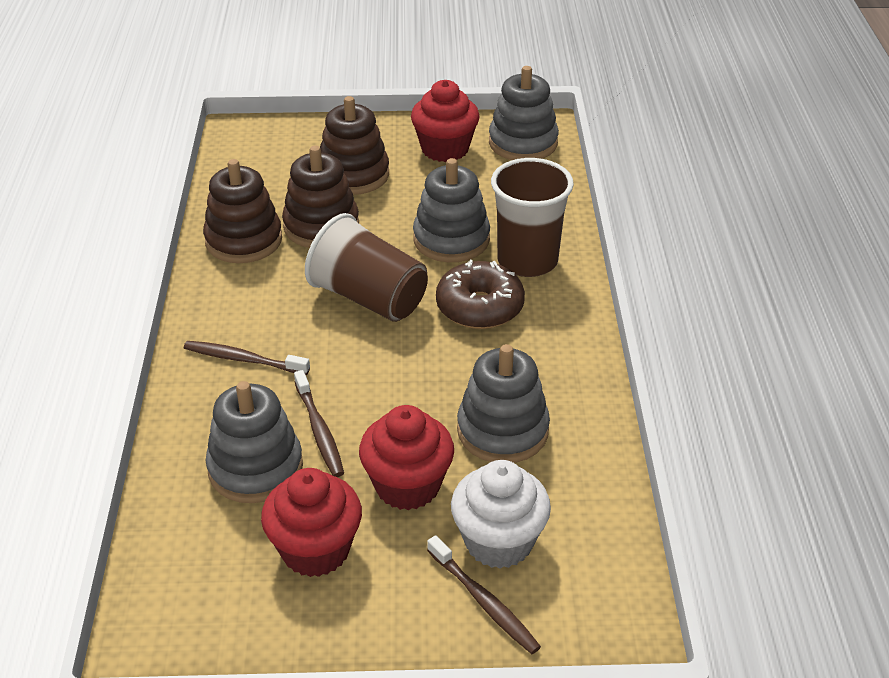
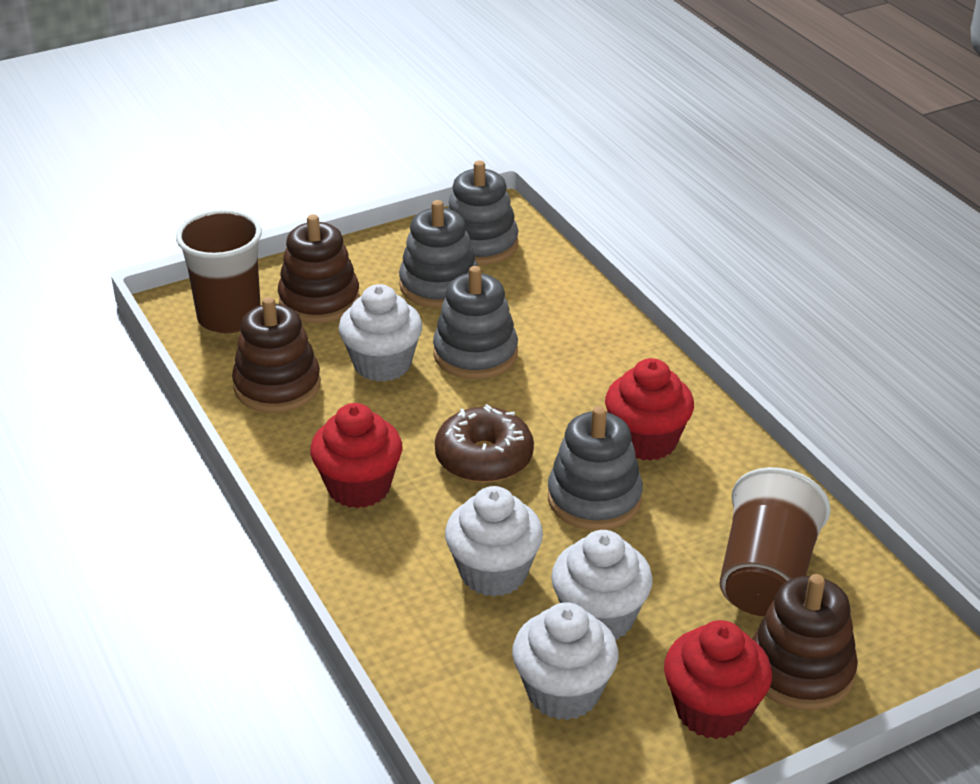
brown toothbrush: 3 -> 0
white cupcake: 1 -> 4

